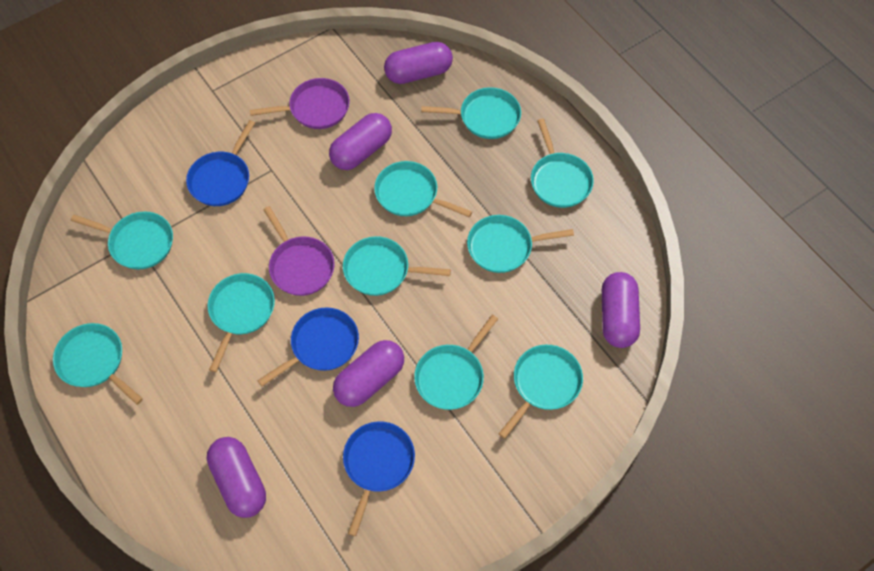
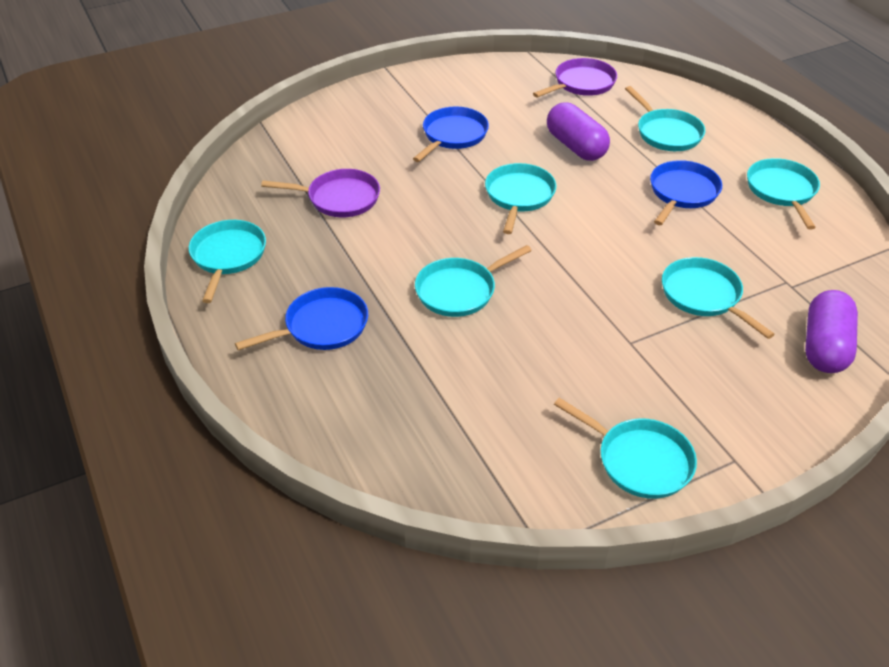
purple capsule: 5 -> 2
turquoise pan: 10 -> 7

